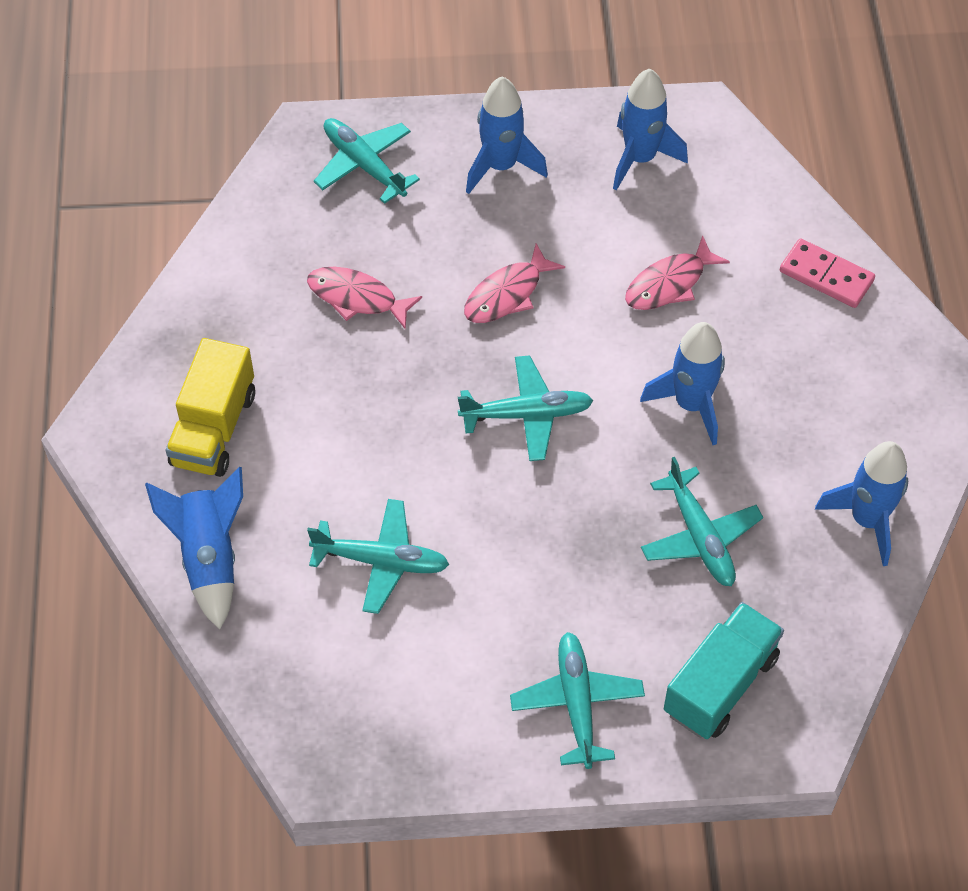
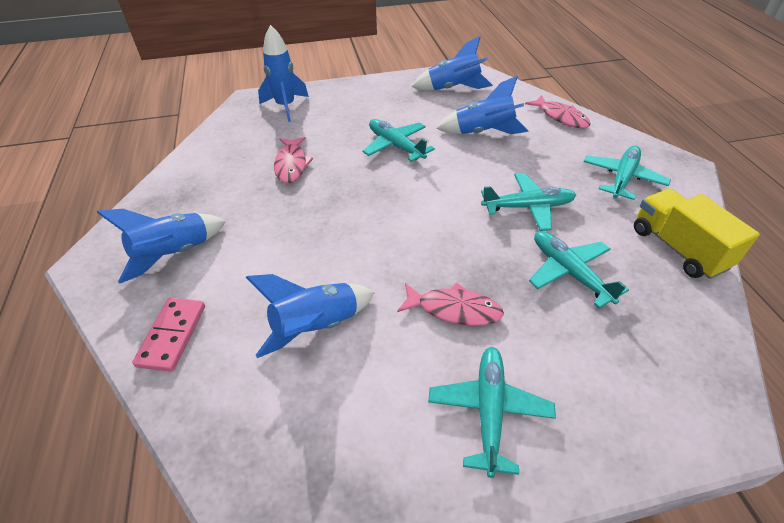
turquoise truck: 1 -> 0

